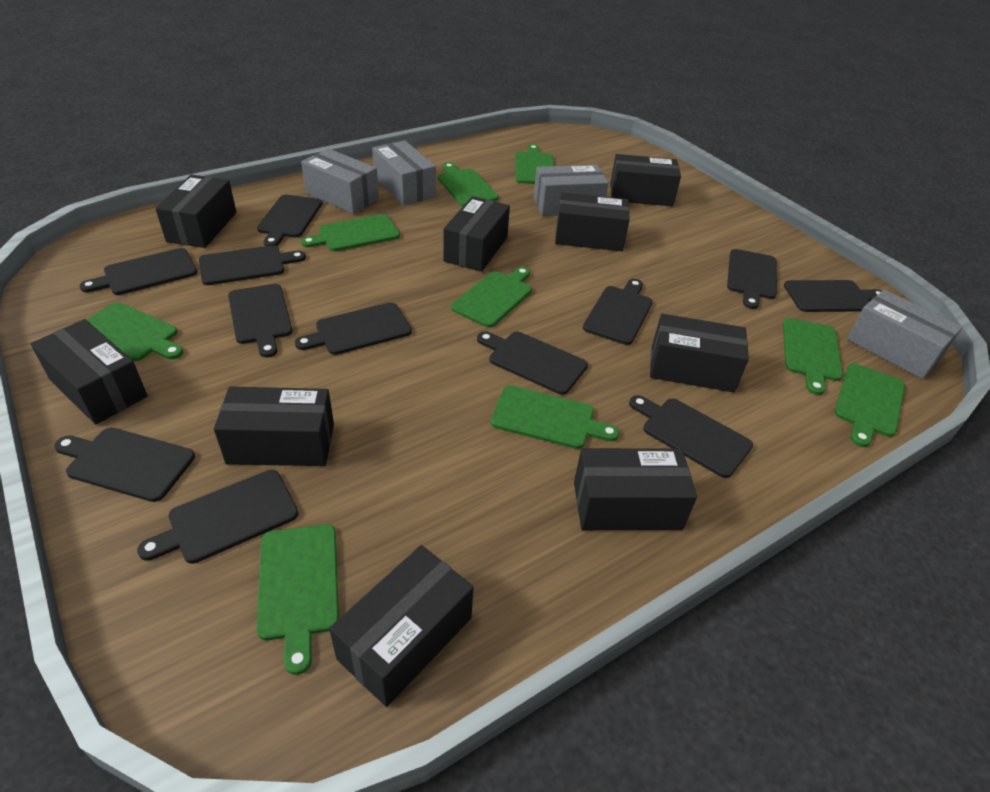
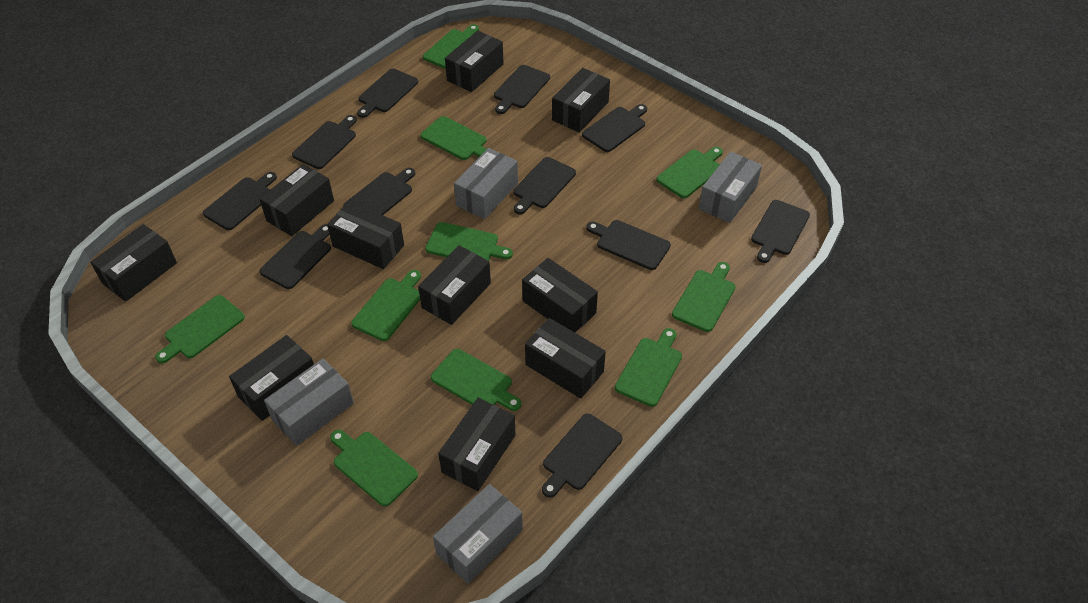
black box: 9 -> 10
black cutting board: 12 -> 11
green cutting board: 9 -> 10

